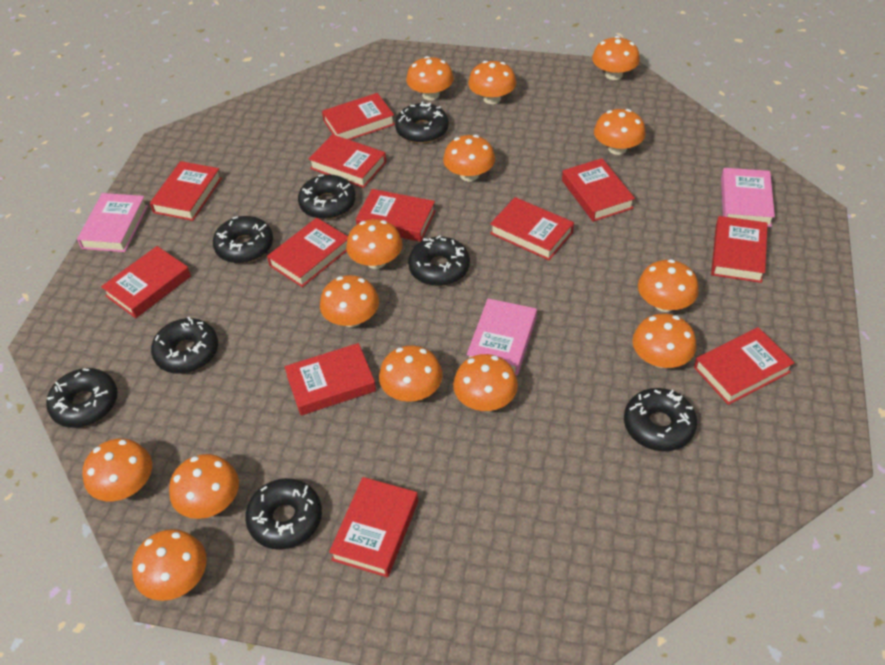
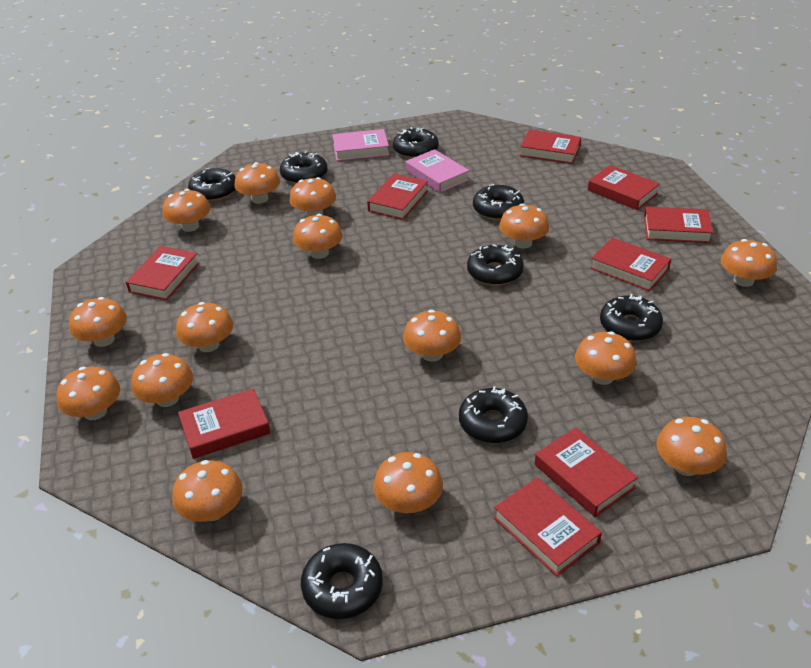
orange mushroom: 14 -> 15
pink book: 3 -> 2
red book: 12 -> 9

